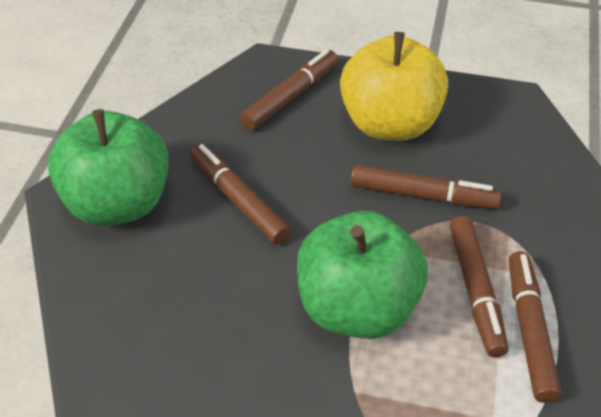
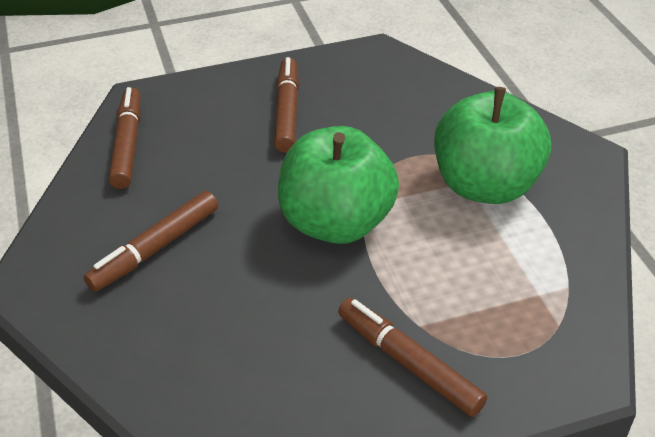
brown marker: 5 -> 4
yellow apple: 1 -> 0

